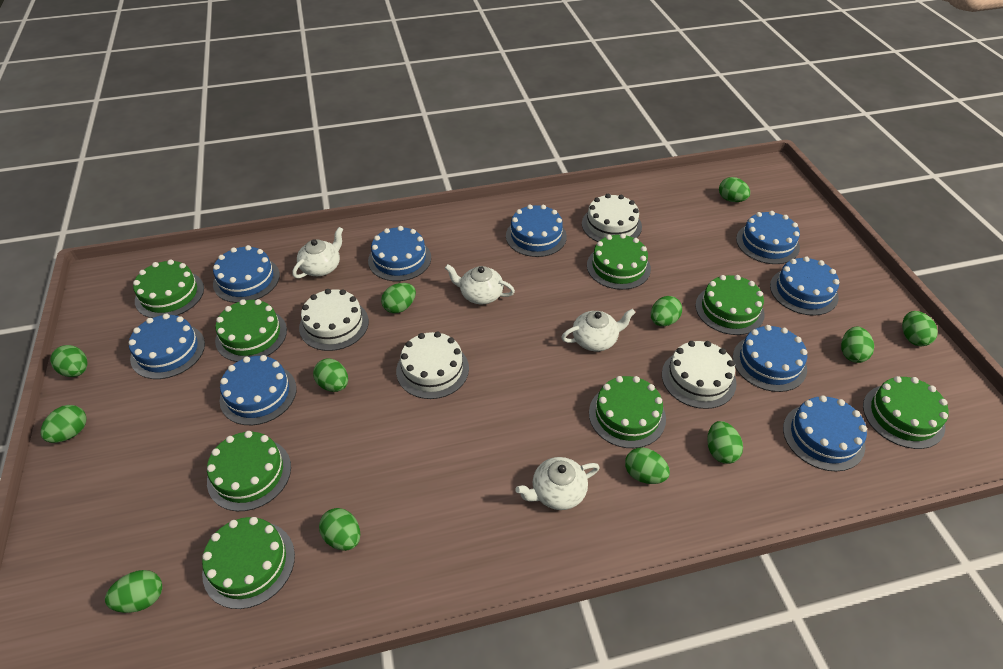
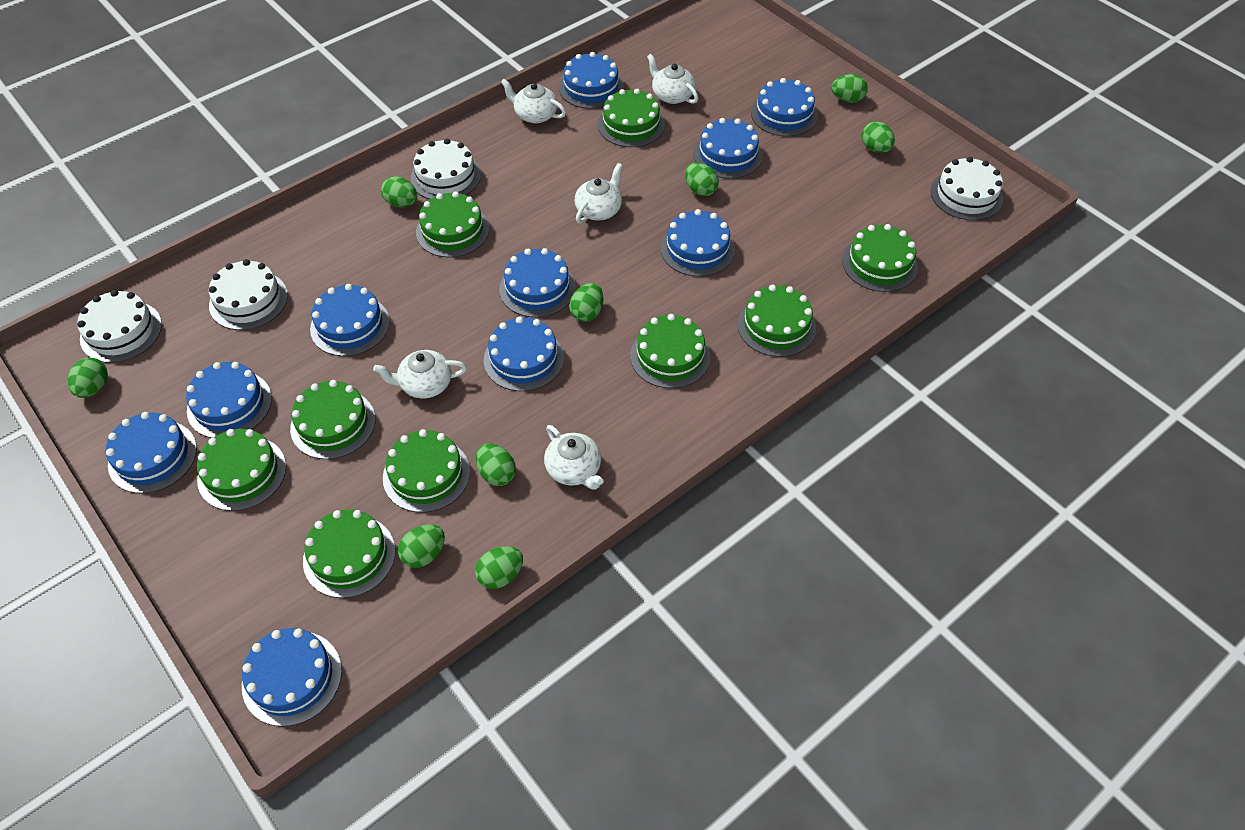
blue cake: 9 -> 10
green cake: 8 -> 9
green egg: 12 -> 9
white teapot: 4 -> 5

